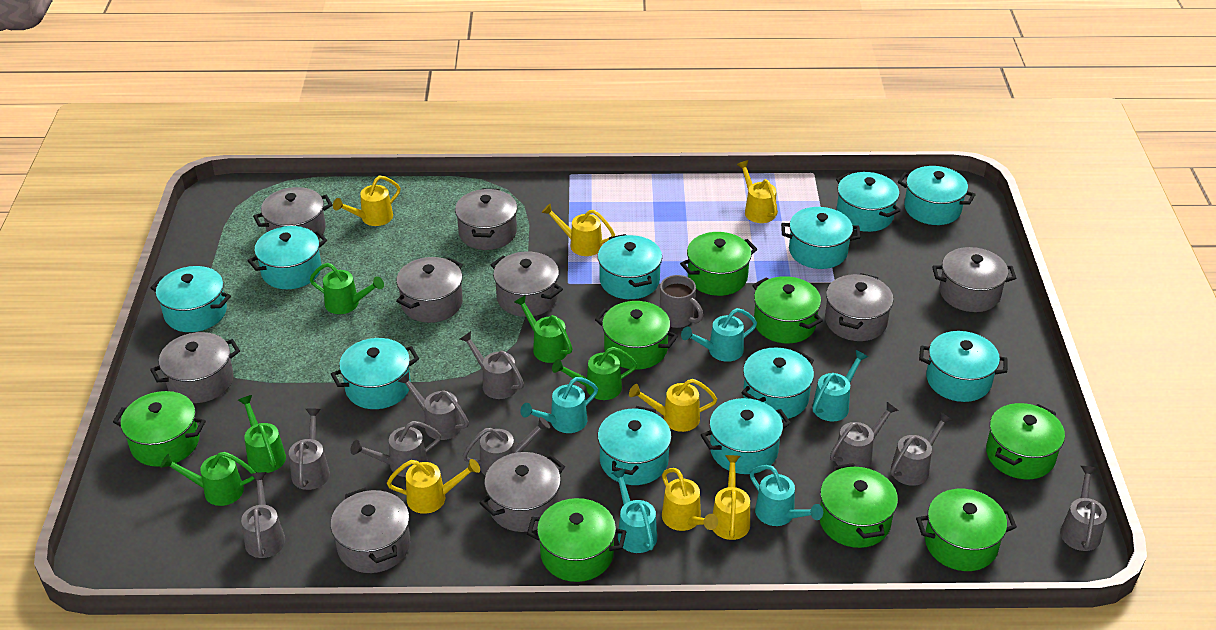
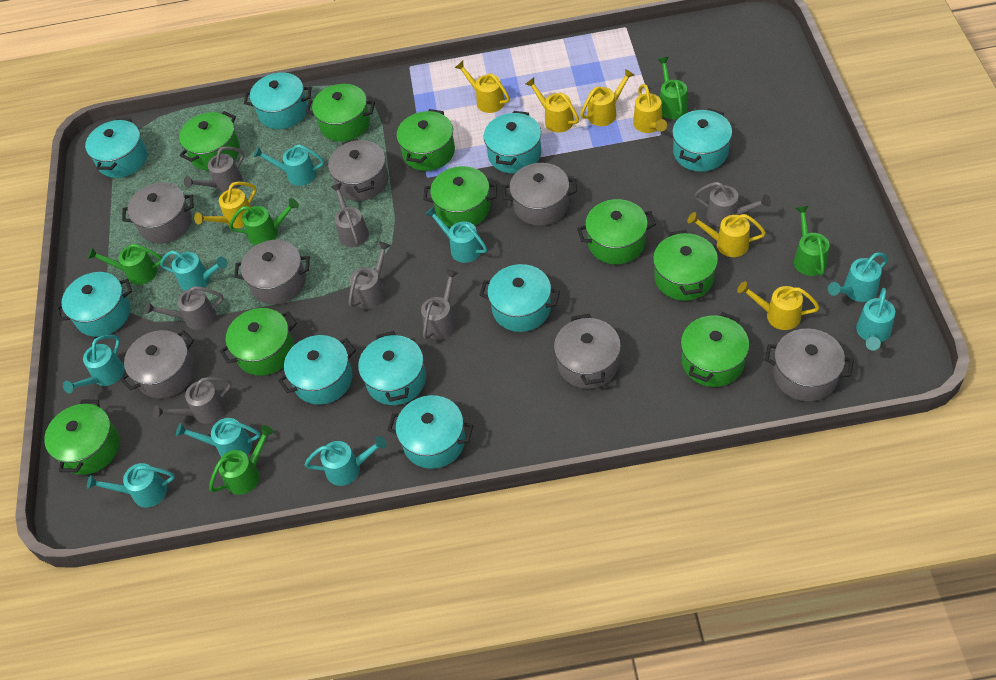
green pot: 8 -> 9
grey mug: 1 -> 0
grey pot: 9 -> 7
grey watering can: 9 -> 7
turquoise pot: 11 -> 9
turquoise watering can: 5 -> 9

